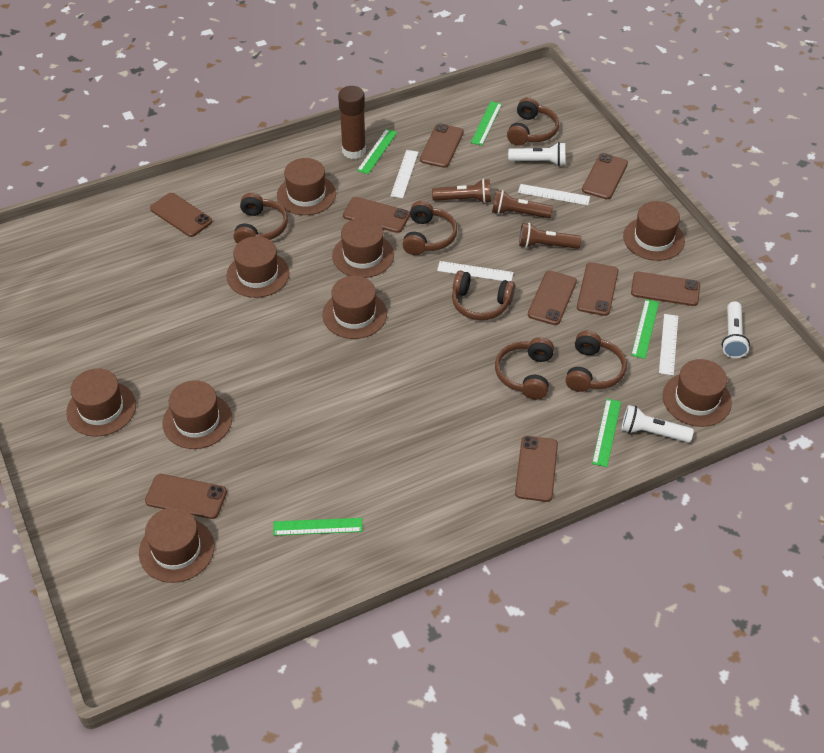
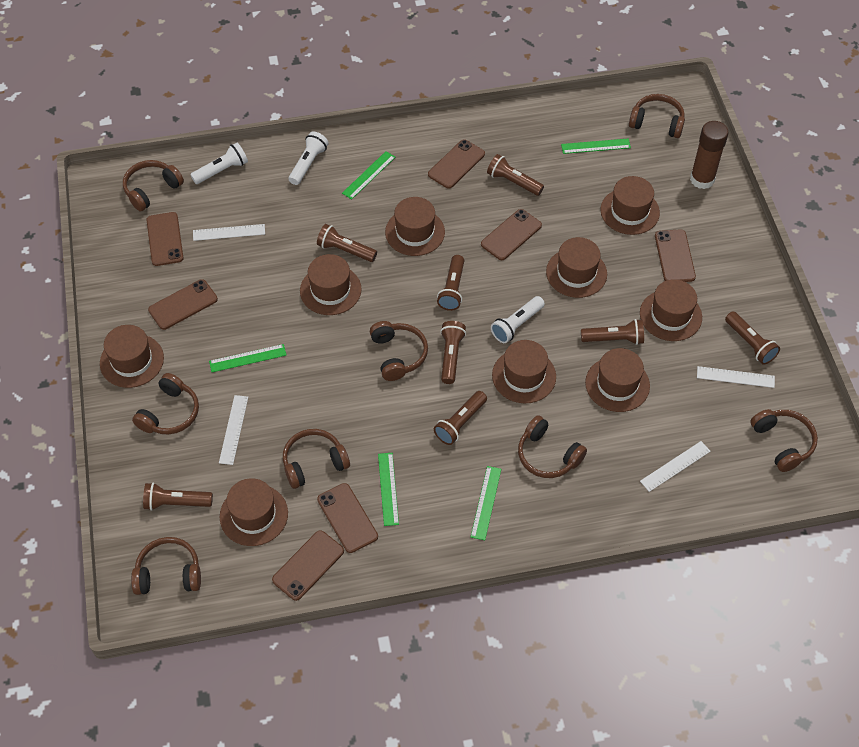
brown flashlight: 3 -> 8
brown headphones: 6 -> 8
brown phone: 9 -> 7

